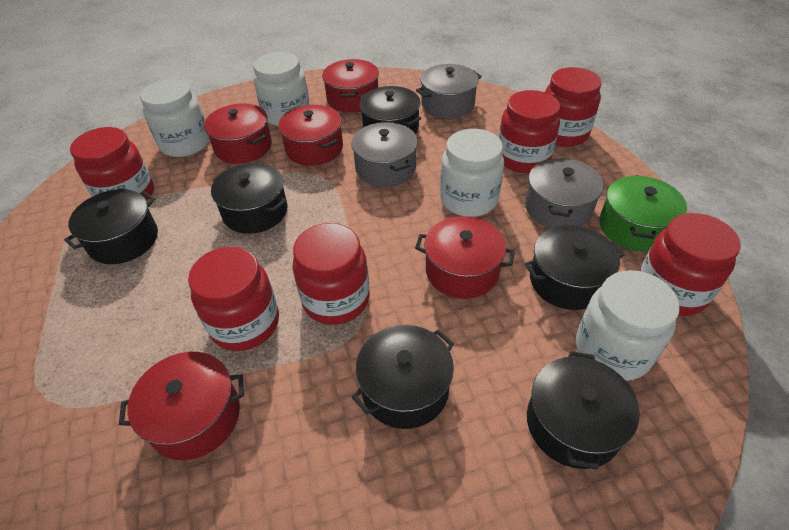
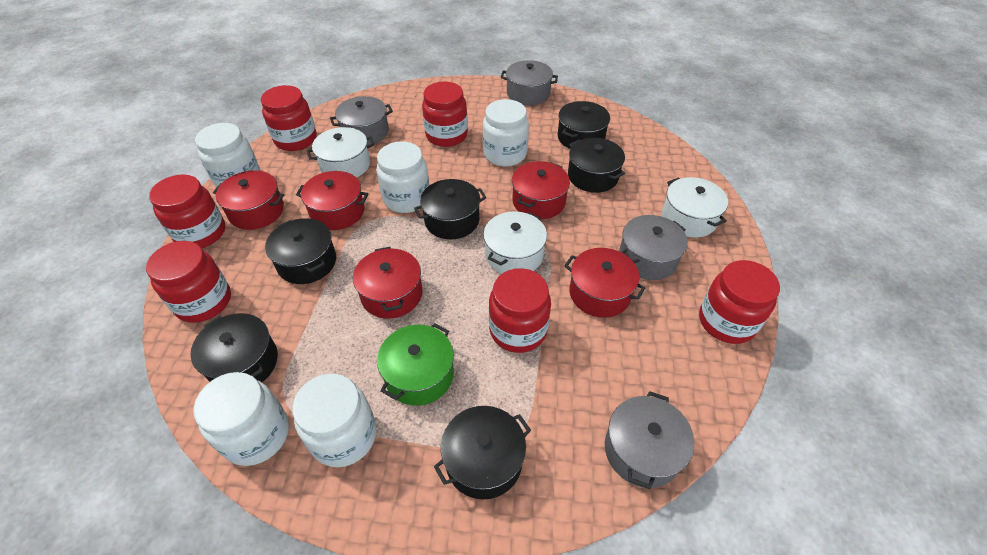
grey pot: 3 -> 4
white jar: 4 -> 5
white pot: 0 -> 3

